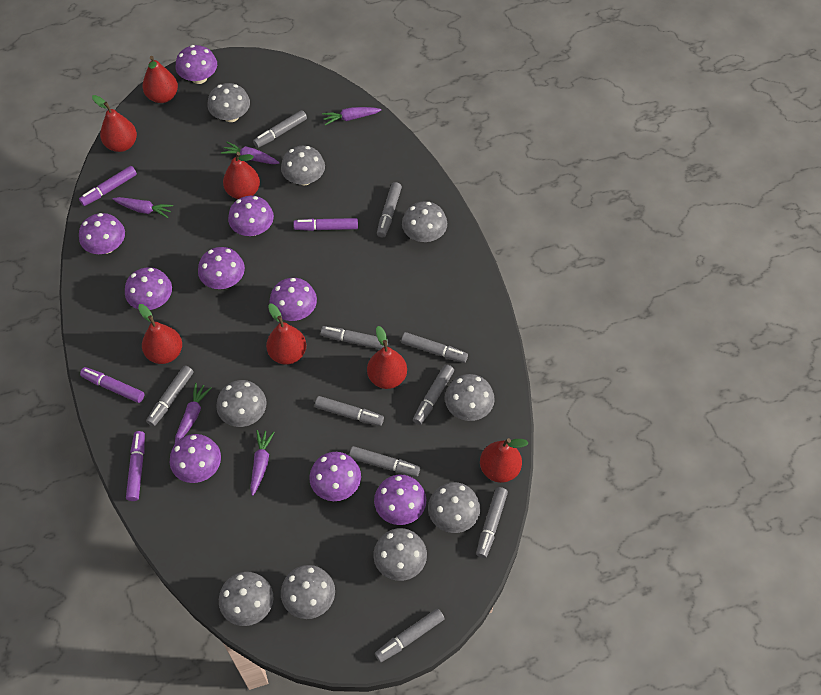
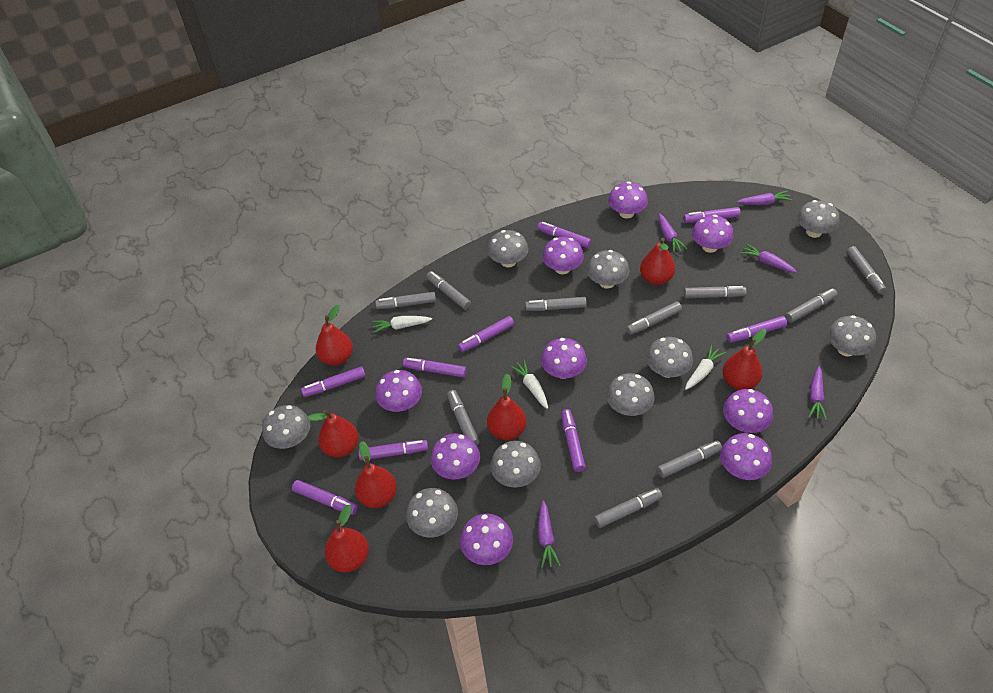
purple marker: 4 -> 9
white carrot: 0 -> 3

